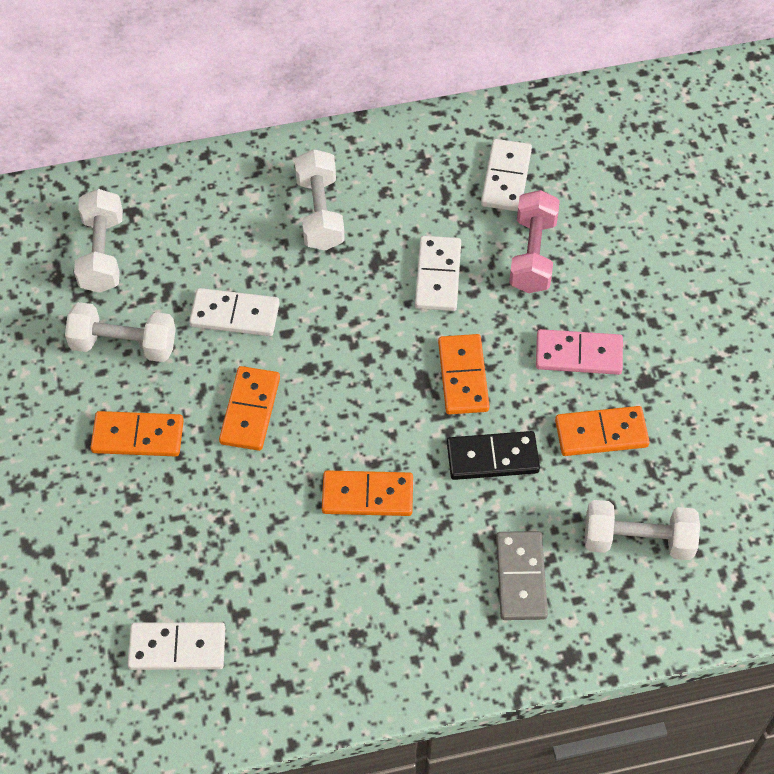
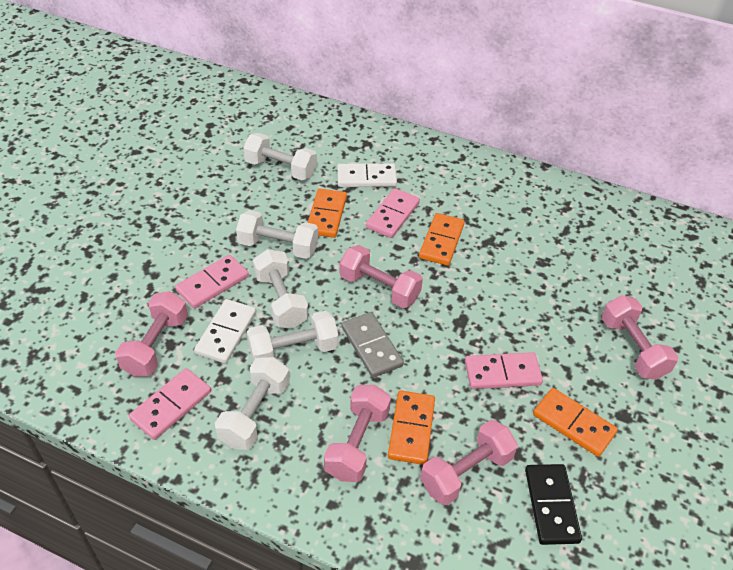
orange domino: 5 -> 4
pink domino: 1 -> 4
pink dumbbell: 1 -> 5
white domino: 4 -> 2
white dumbbell: 4 -> 5

